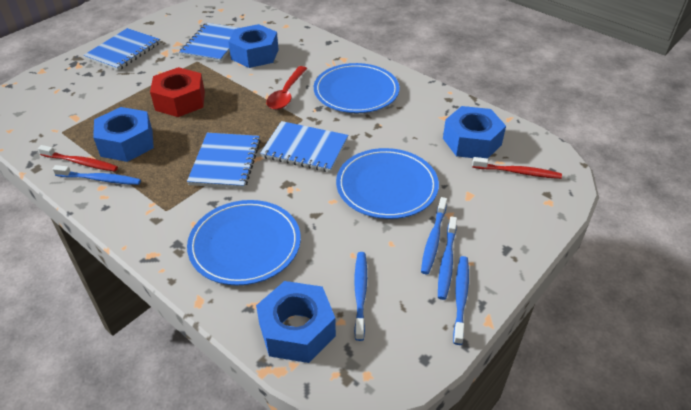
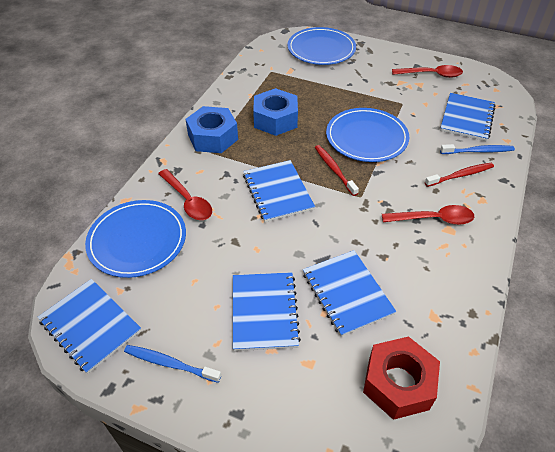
blue notebook: 4 -> 5
blue nut: 4 -> 2
blue toothbrush: 5 -> 2
red spoon: 1 -> 3

